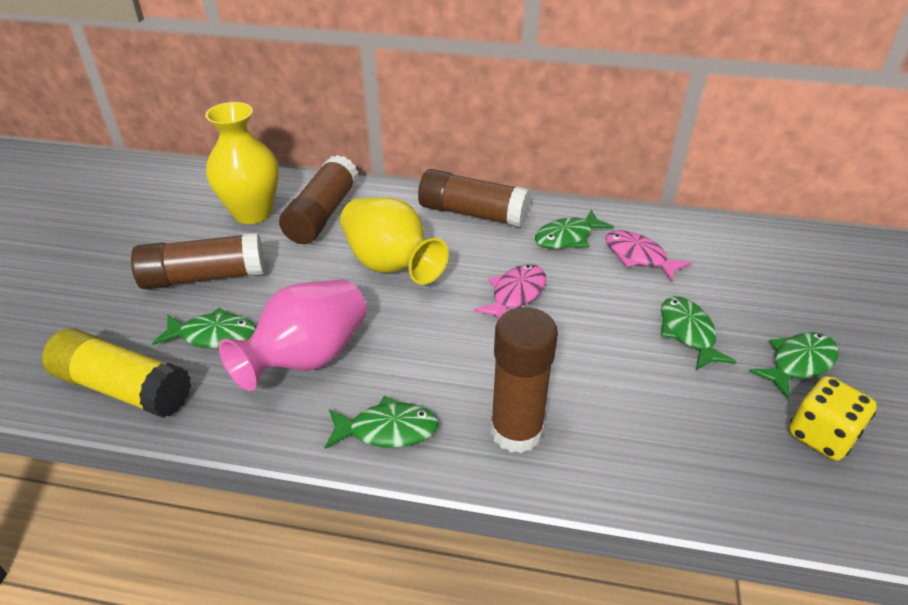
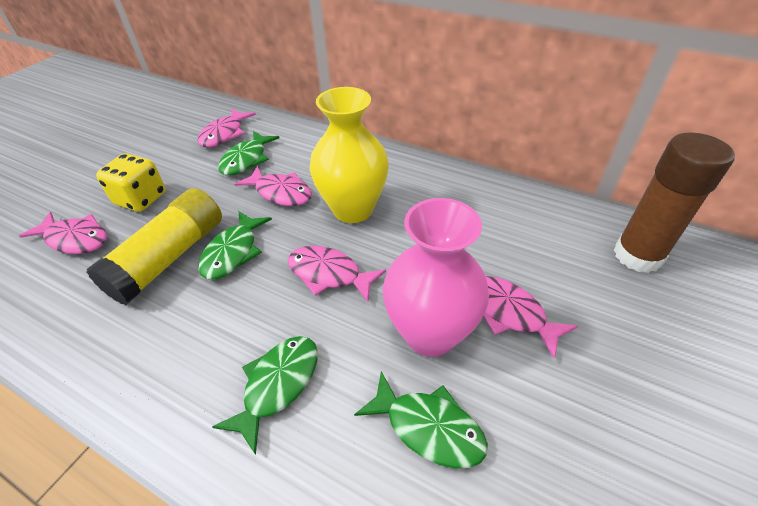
brown glue stick: 4 -> 1
green fish: 5 -> 4
pink fish: 2 -> 5
yellow vase: 2 -> 1

